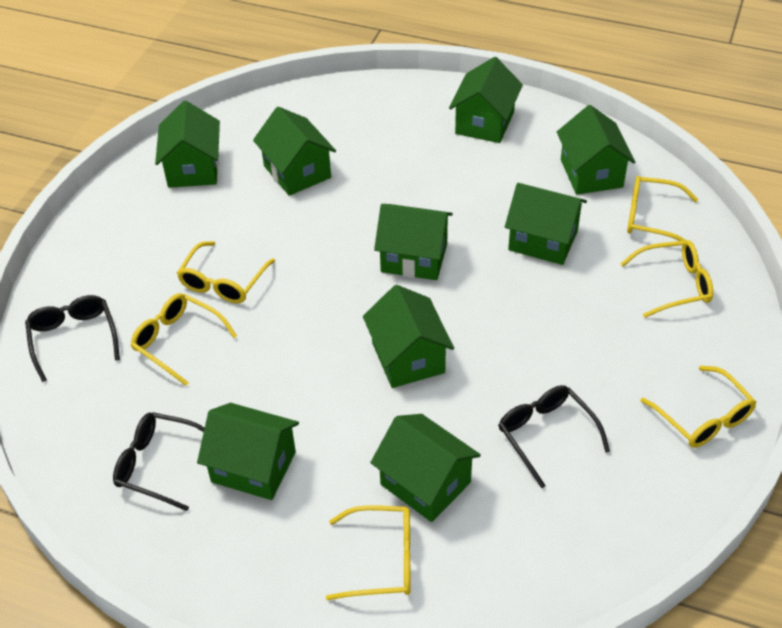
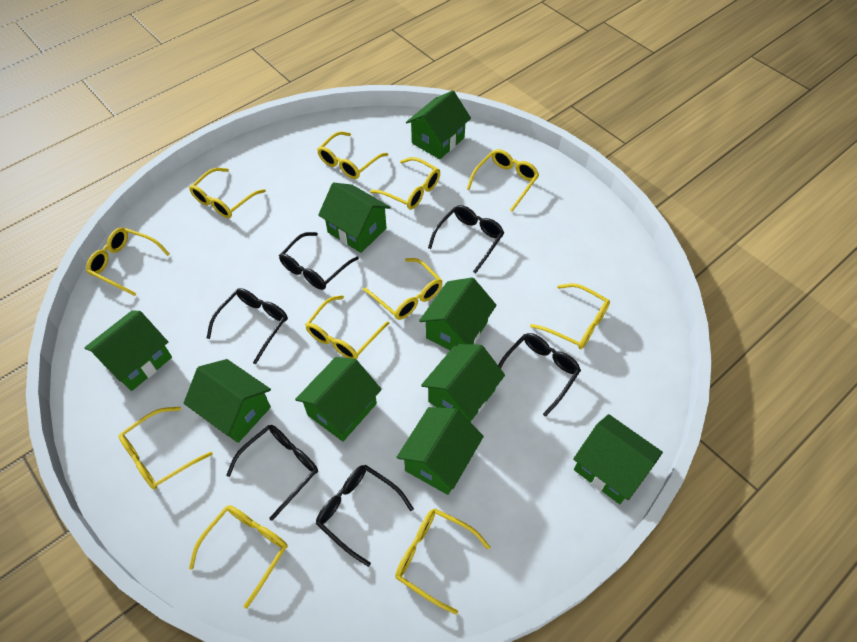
black glasses: 3 -> 6
yellow glasses: 6 -> 11

